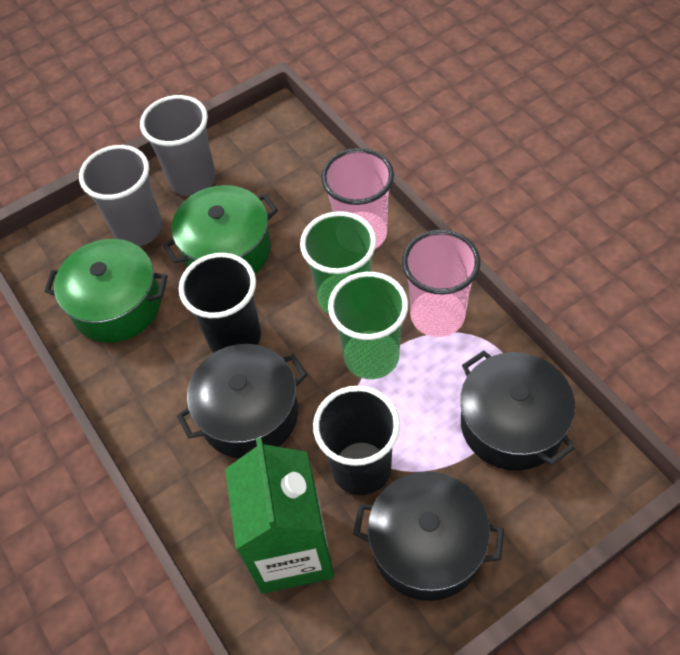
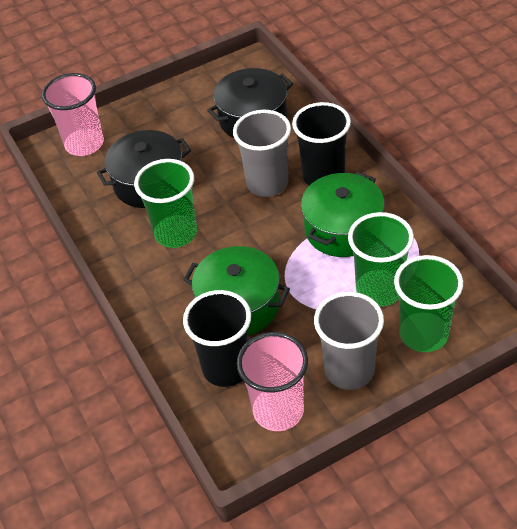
black pot: 3 -> 2
green carton: 1 -> 0
green cup: 2 -> 3

